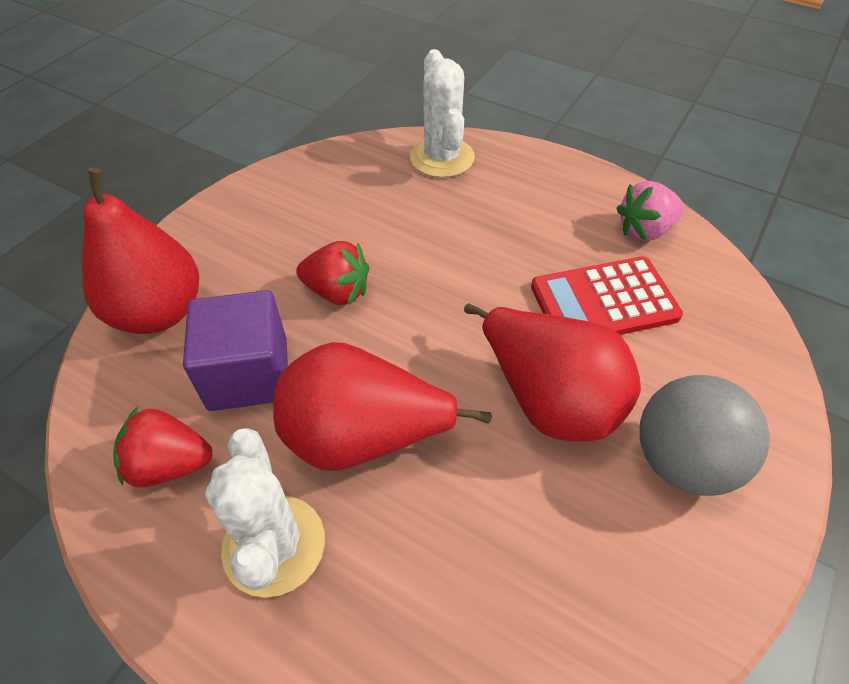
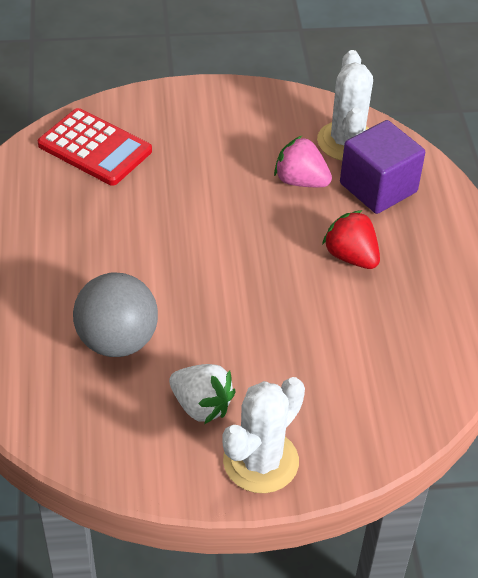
red pear: 3 -> 0
red strawberry: 2 -> 1
white strawberry: 0 -> 1

